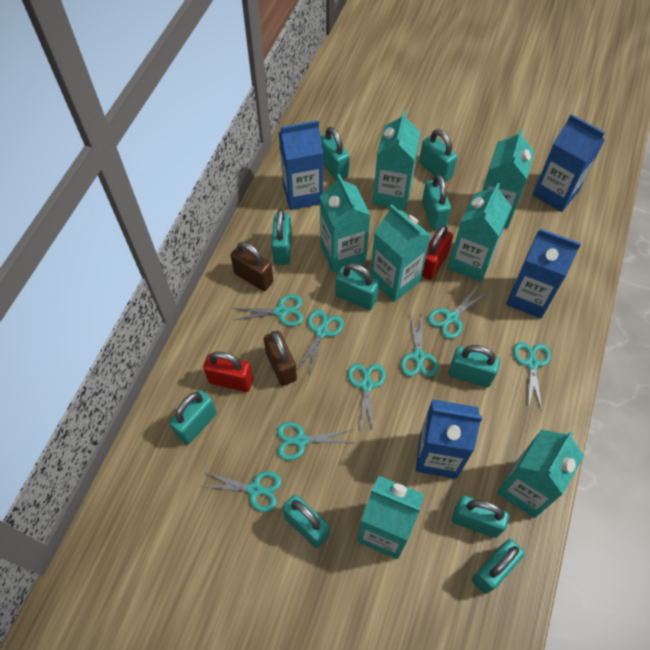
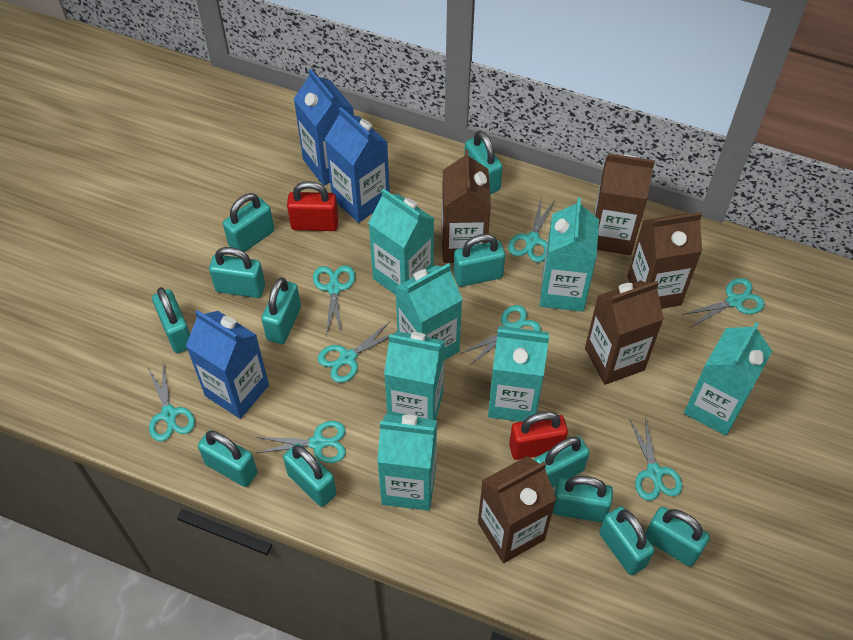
blue carton: 4 -> 3
brown carton: 0 -> 5
brown padlock: 2 -> 0
turquoise padlock: 10 -> 12

